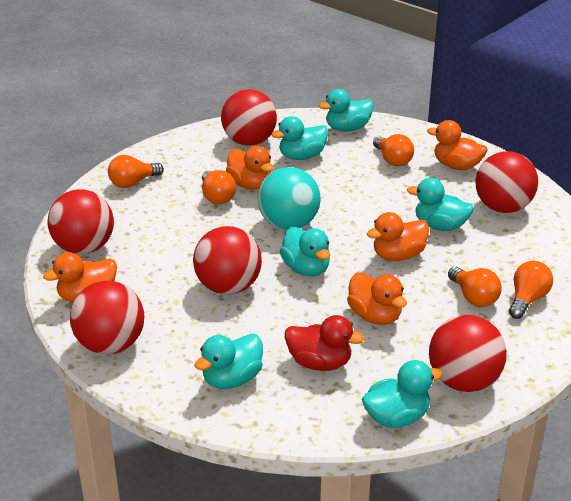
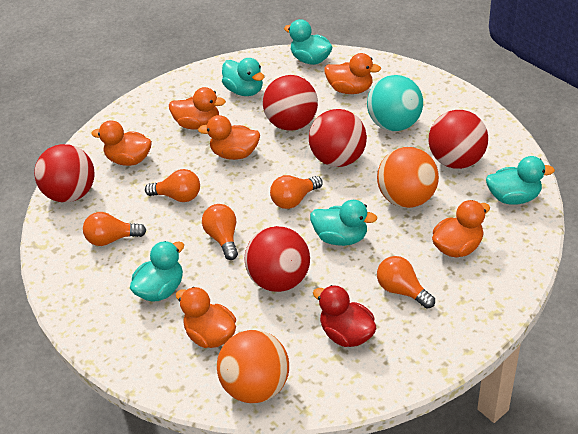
orange ball: 0 -> 2
orange duck: 5 -> 6
red ball: 6 -> 5
turquoise duck: 6 -> 5

